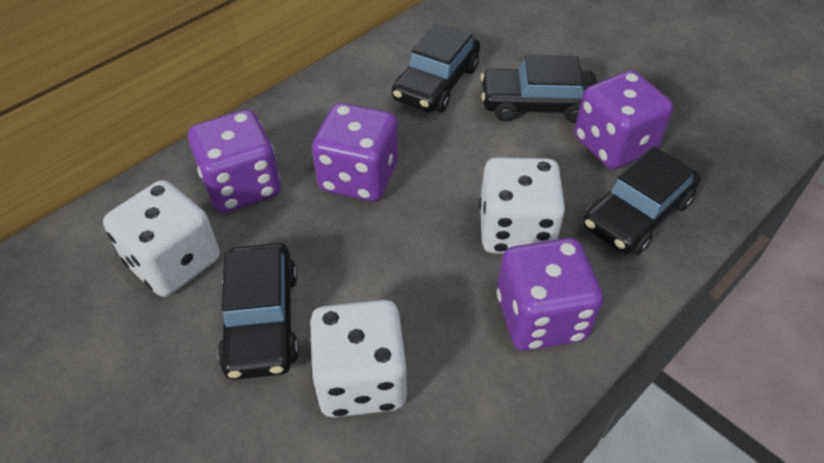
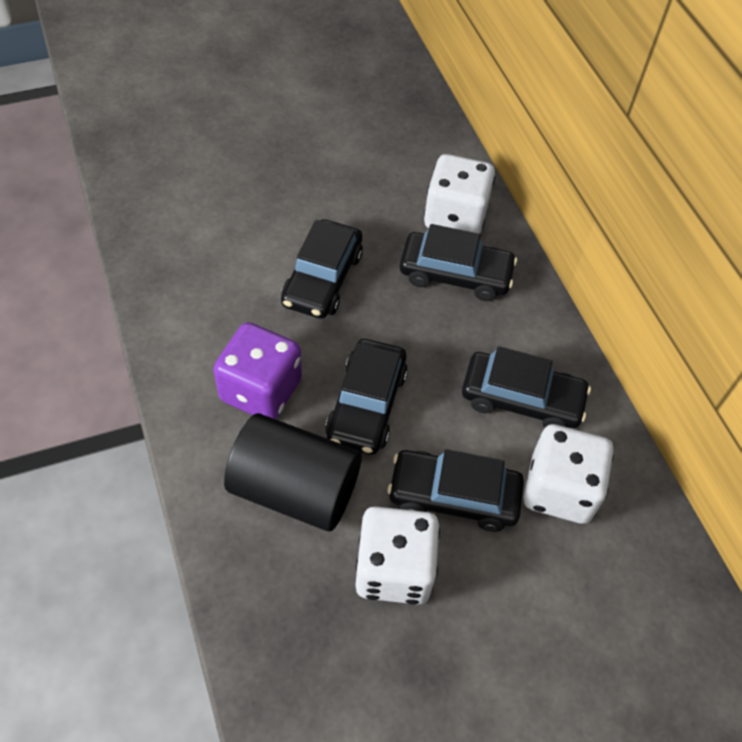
black car: 4 -> 5
black cylinder: 0 -> 1
purple dice: 4 -> 1

